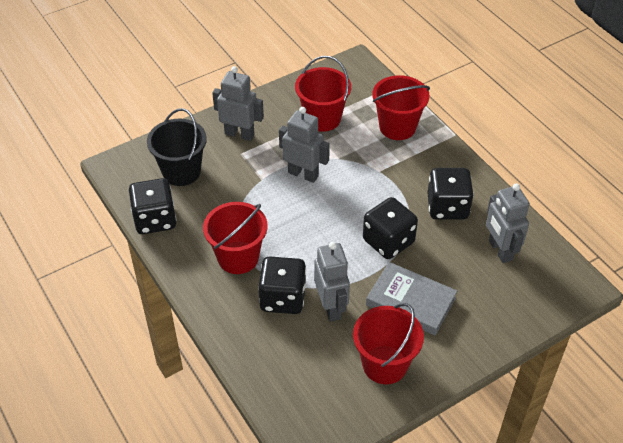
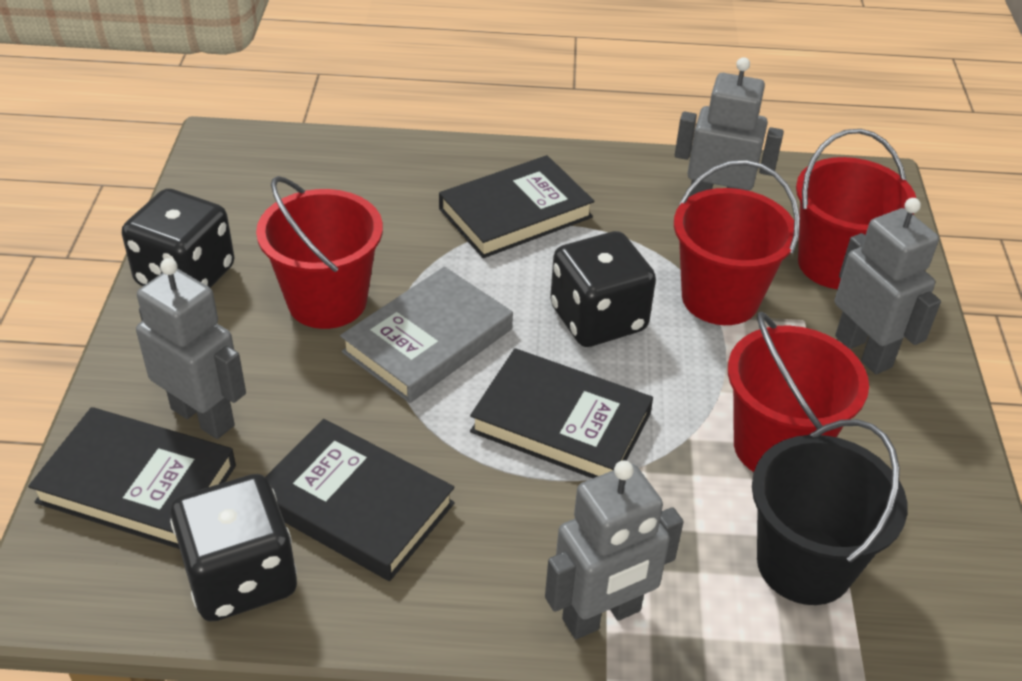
black book: 0 -> 4
black dice: 4 -> 3

